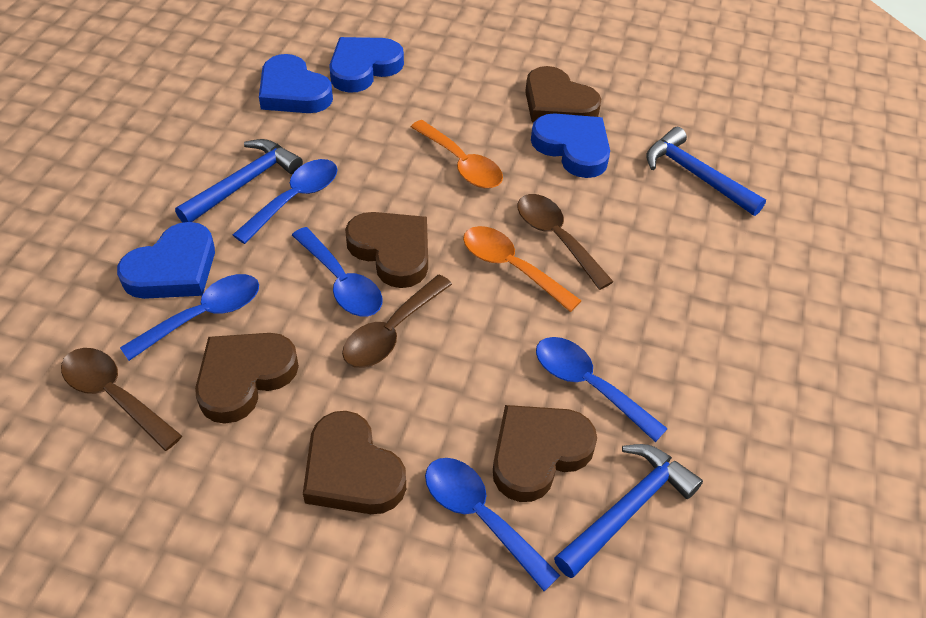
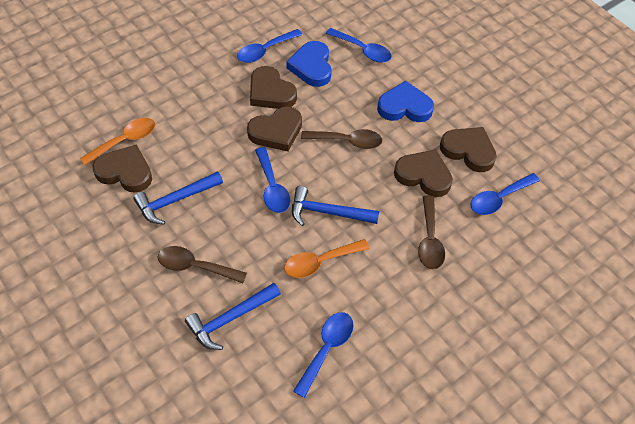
blue heart: 4 -> 2

